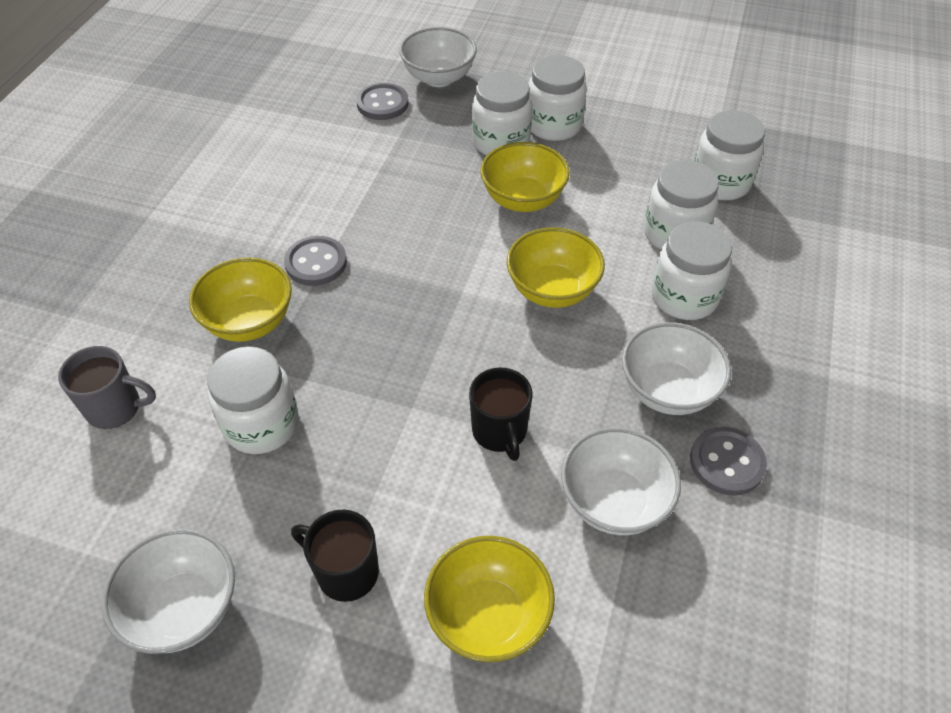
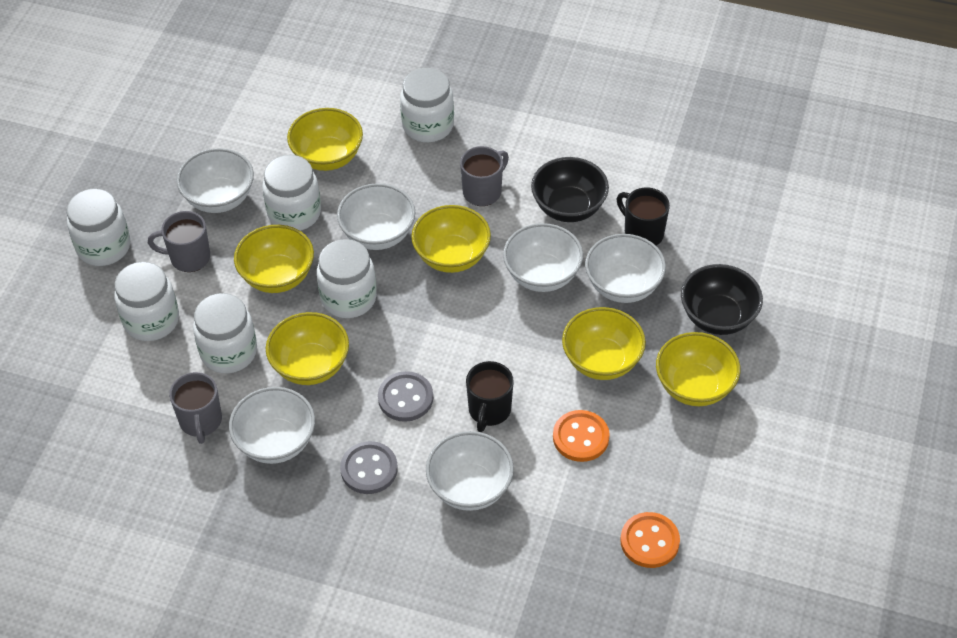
black bowl: 0 -> 2
grey button: 3 -> 2
grey mug: 1 -> 3
orange button: 0 -> 2
white bowl: 4 -> 6
yellow bowl: 4 -> 6

